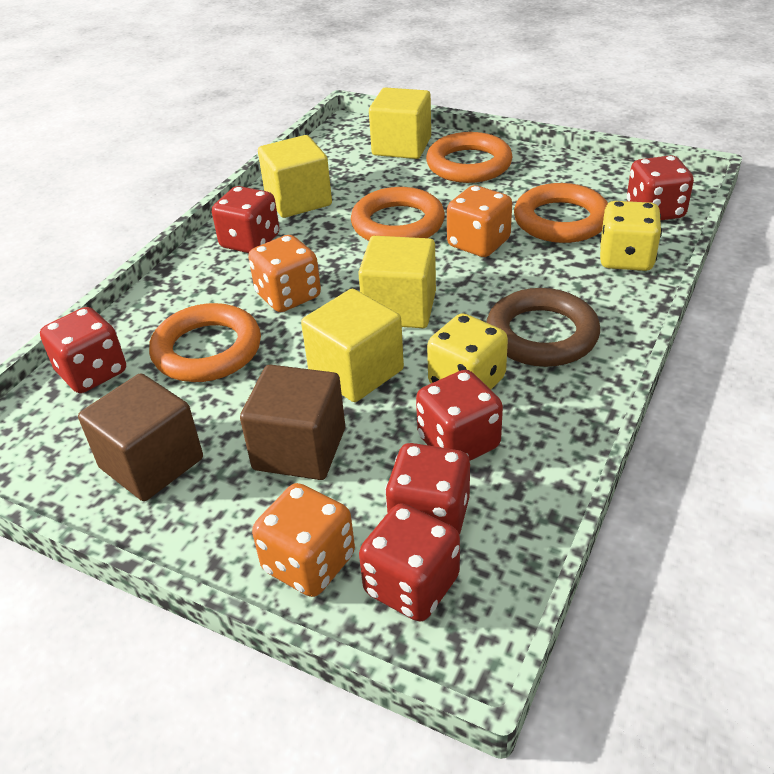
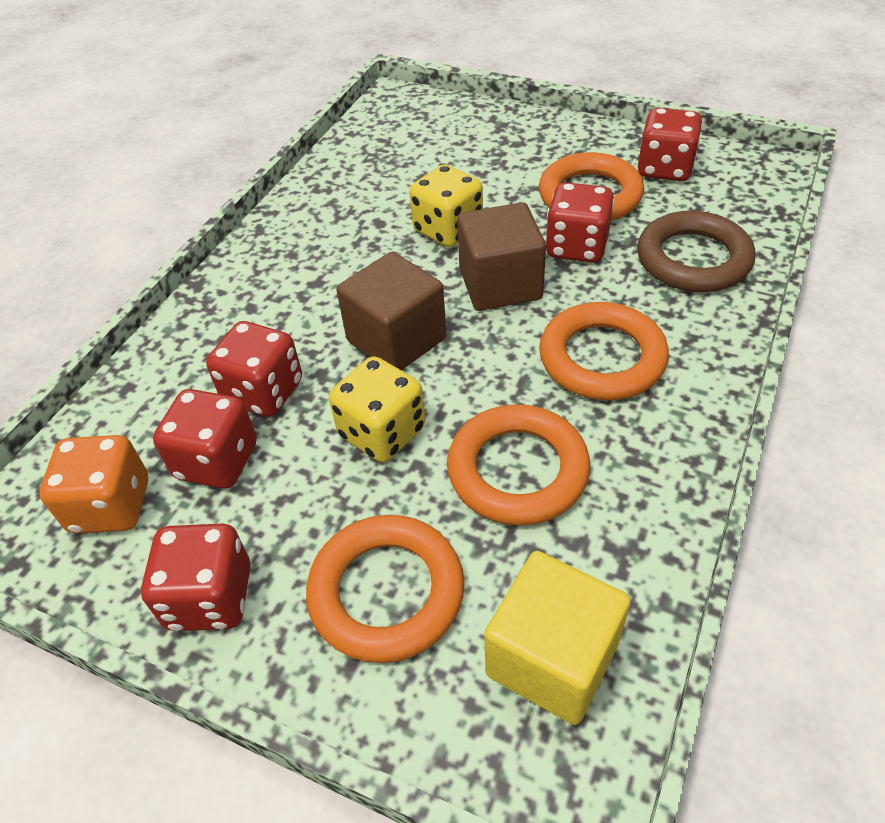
orange dice: 3 -> 1
red dice: 6 -> 5
yellow cube: 4 -> 1

